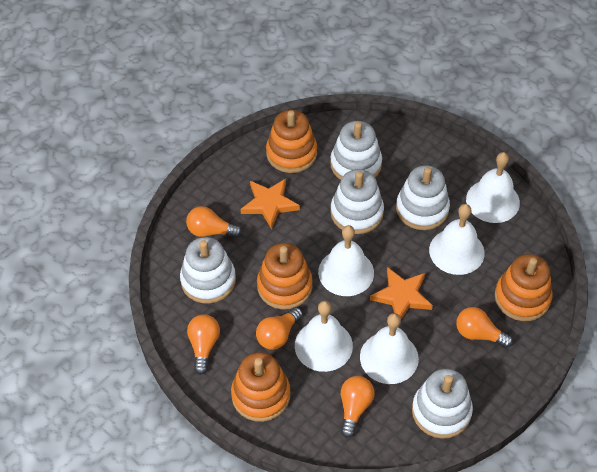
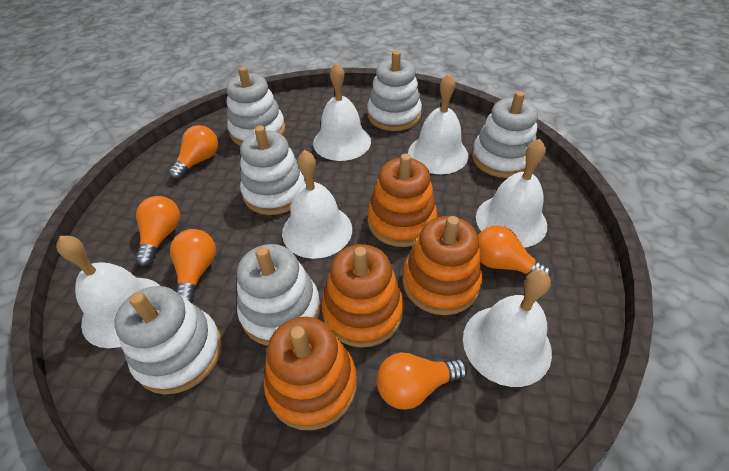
orange star: 2 -> 0
white bell: 5 -> 6
white stacking toy: 5 -> 6

